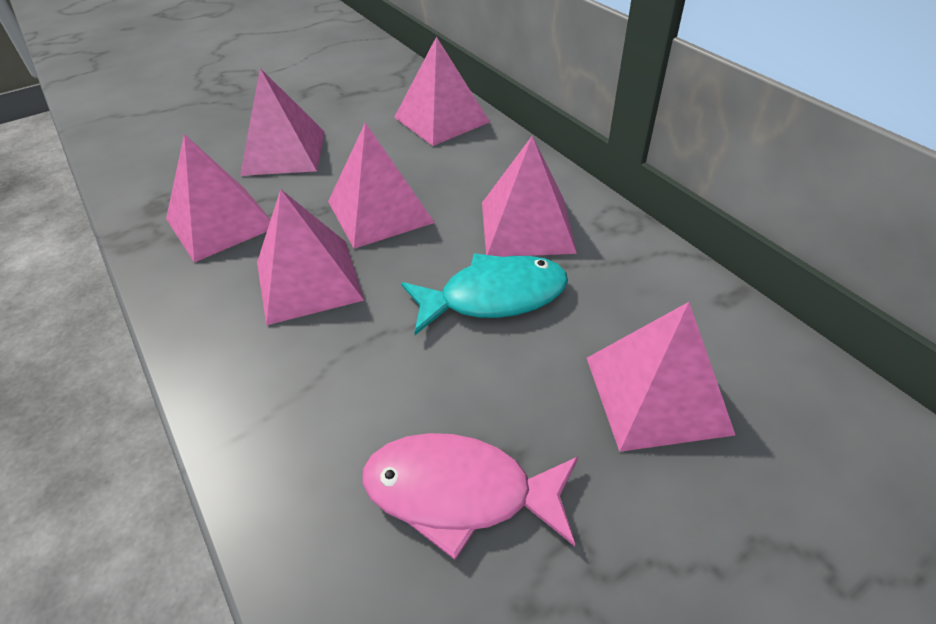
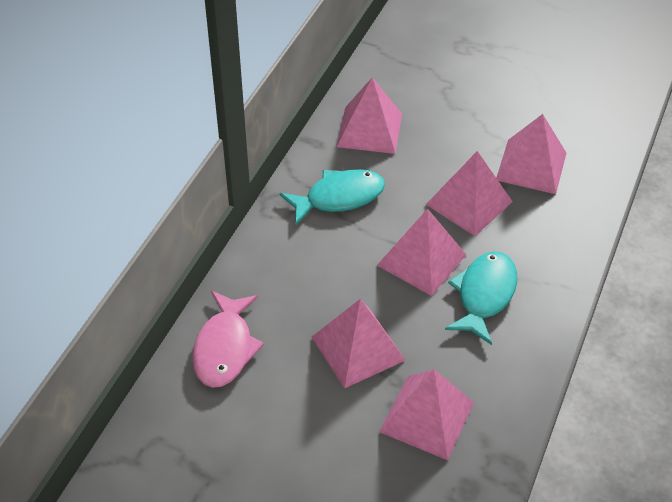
pink pyramid: 7 -> 6
turquoise fish: 1 -> 2

